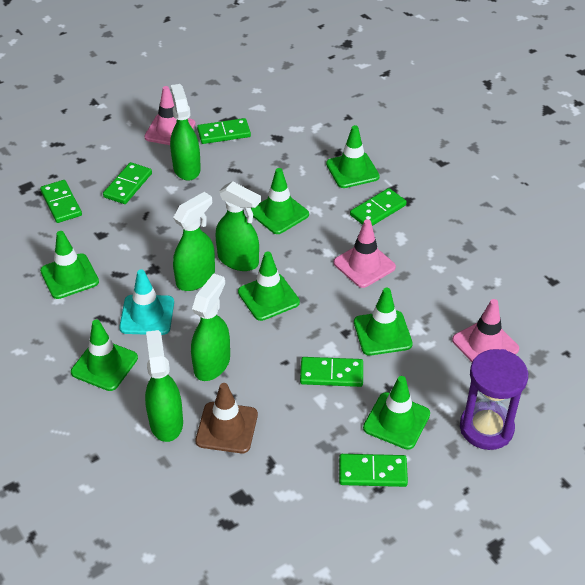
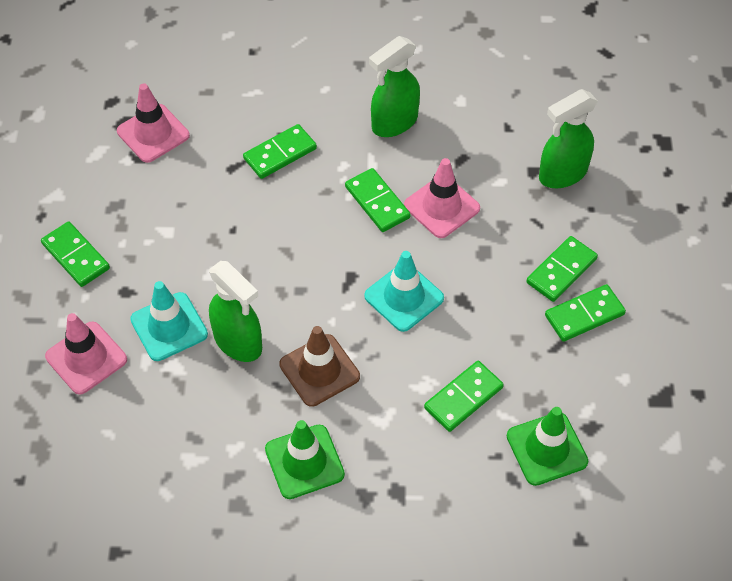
green spray bottle: 5 -> 3
green traffic cone: 7 -> 2
purple hourglass: 1 -> 0
turquoise traffic cone: 1 -> 2

